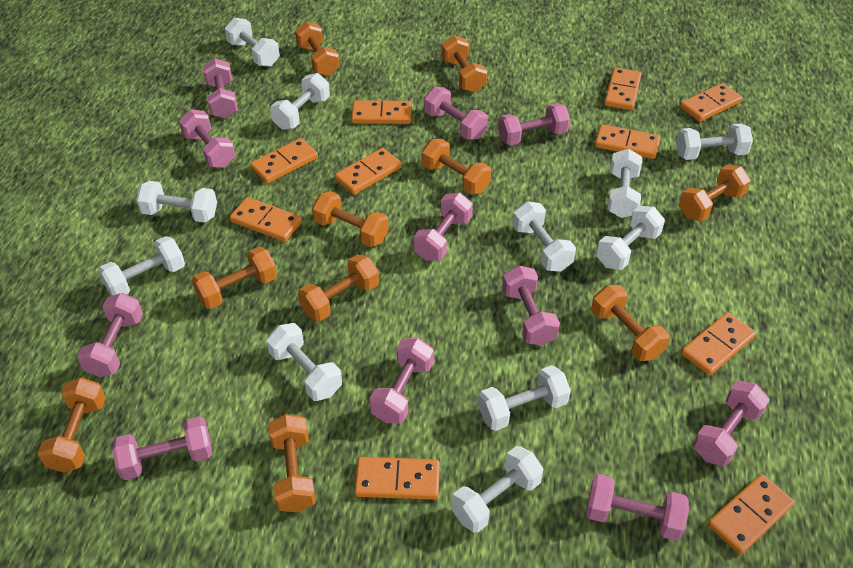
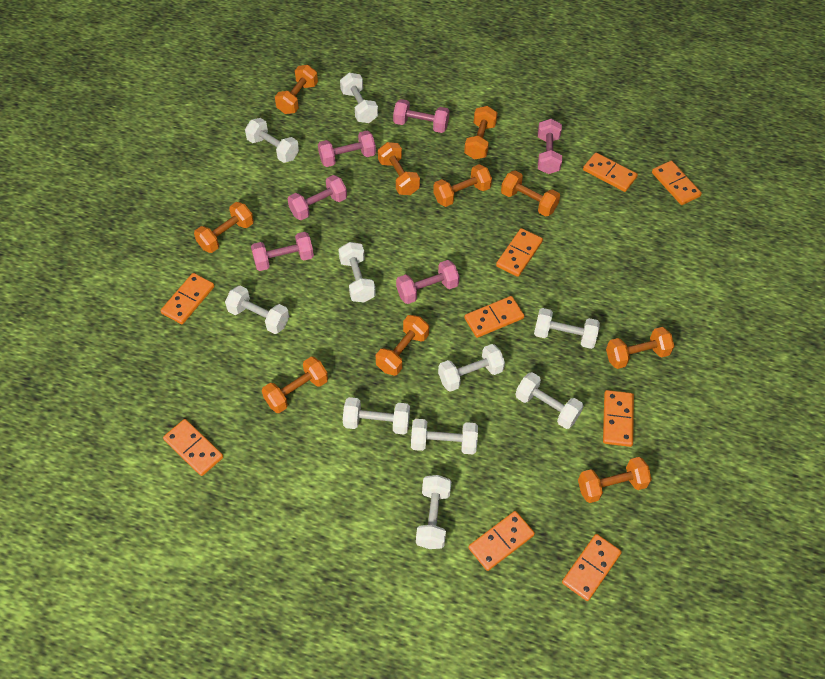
orange domino: 10 -> 9
pink dumbbell: 11 -> 6
white dumbbell: 11 -> 10

